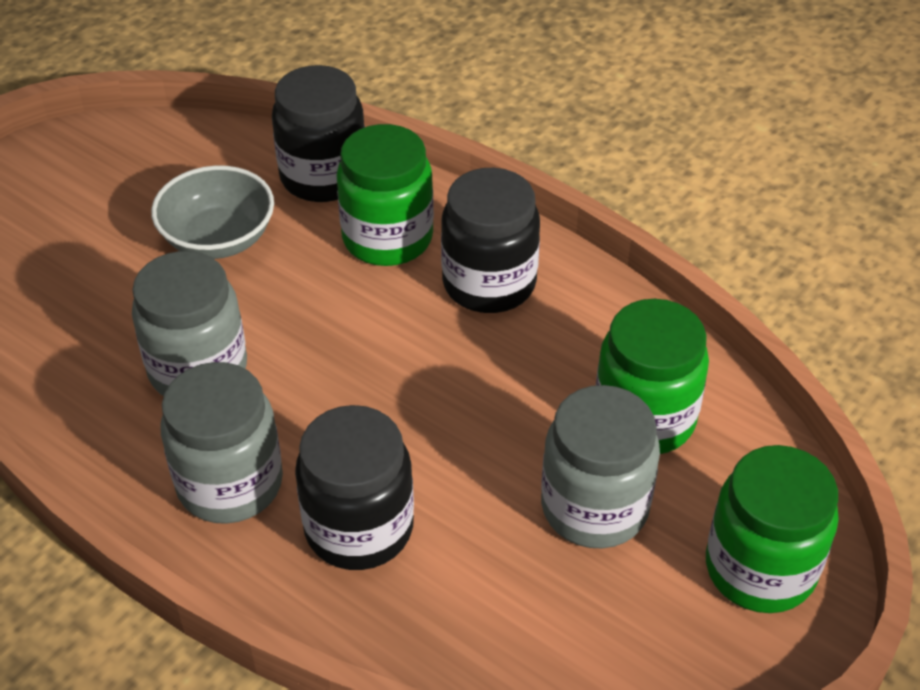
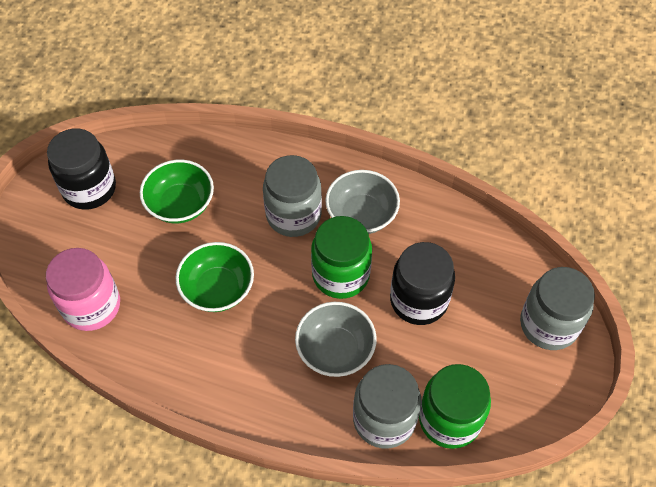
black jar: 3 -> 2
green bowl: 0 -> 2
green jar: 3 -> 2
grey bowl: 1 -> 2
pink jar: 0 -> 1

